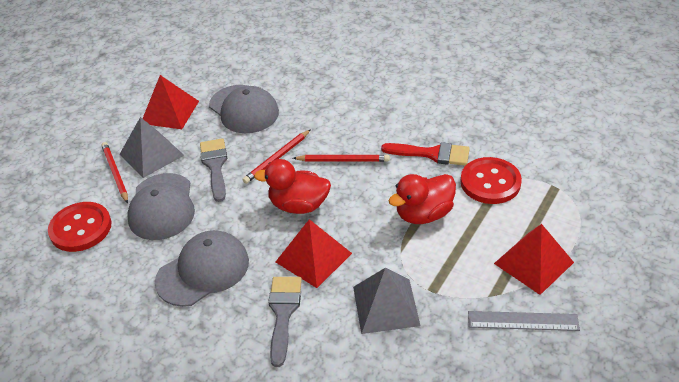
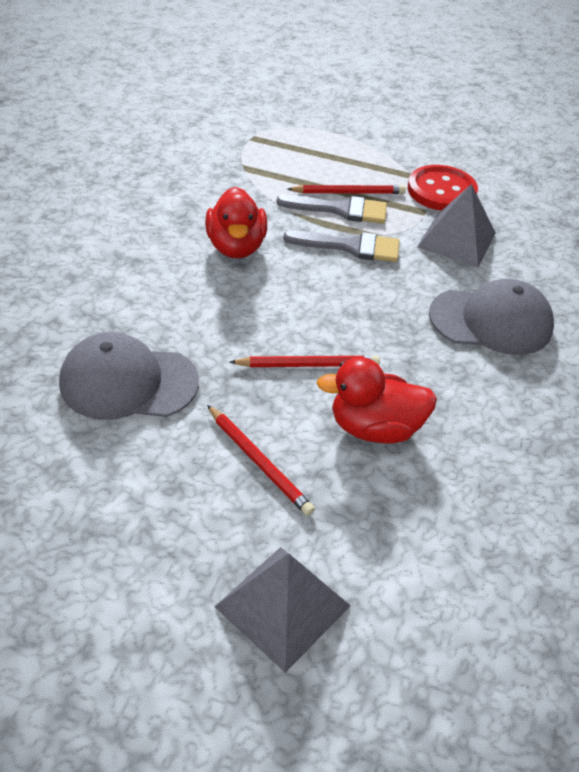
grey cap: 3 -> 2
grey ruler: 1 -> 0
red brush: 1 -> 0
red button: 2 -> 1
red pyramid: 3 -> 0

